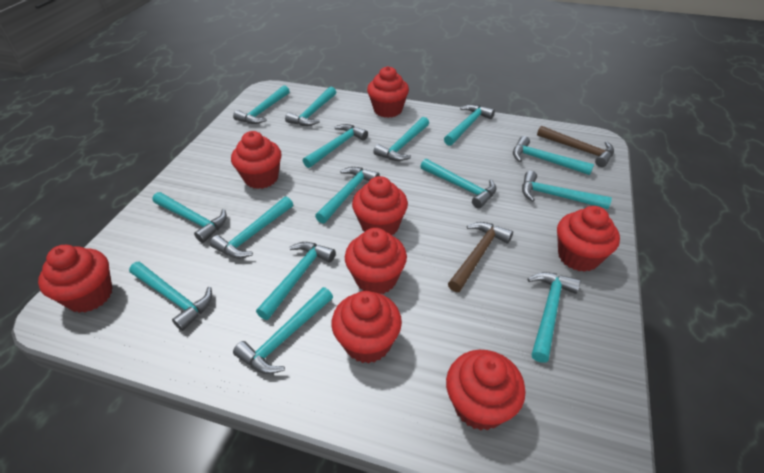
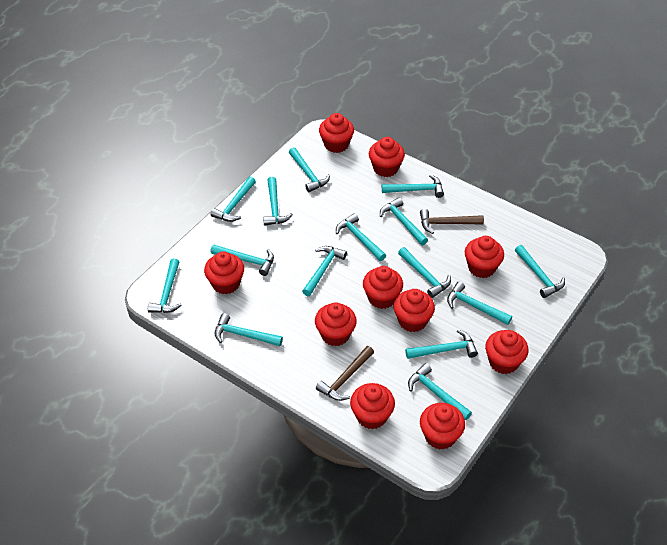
red cupcake: 8 -> 10

